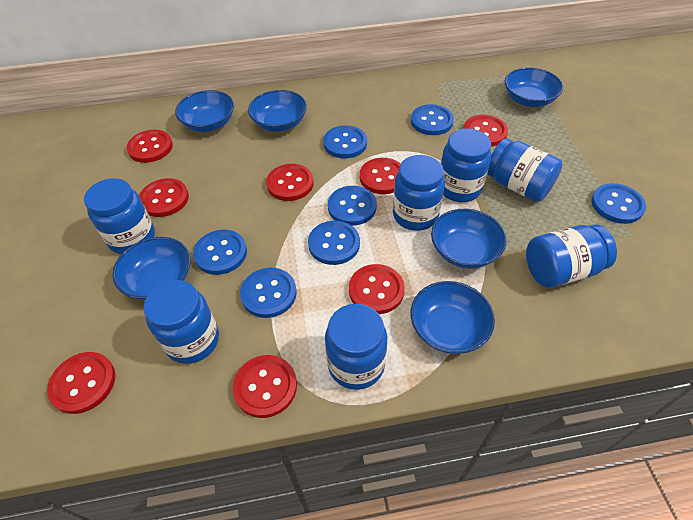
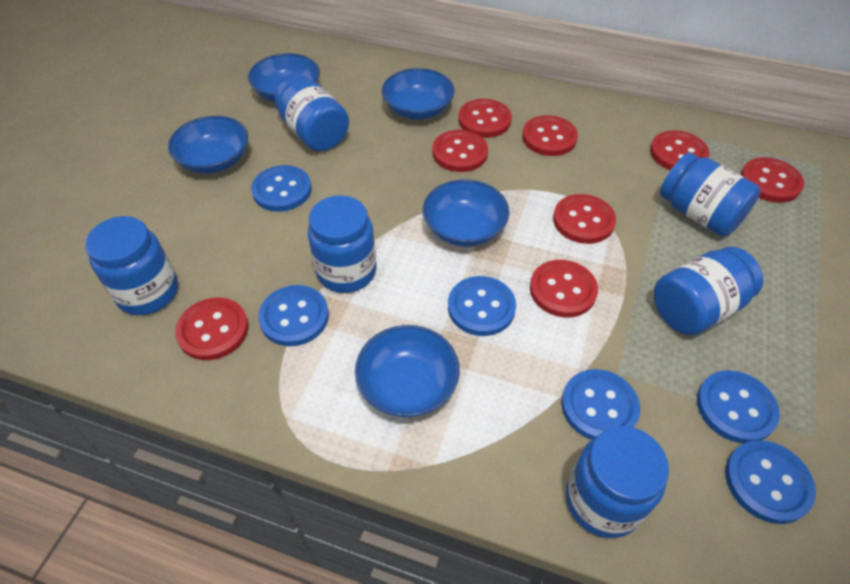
blue bowl: 6 -> 5
blue button: 7 -> 6
blue jar: 7 -> 6

